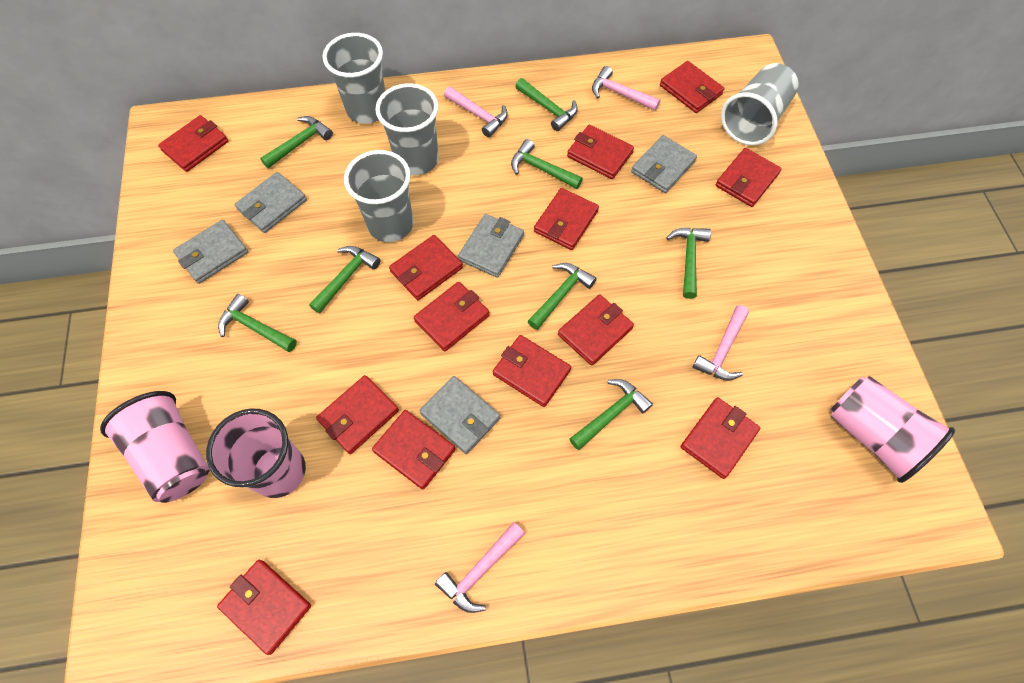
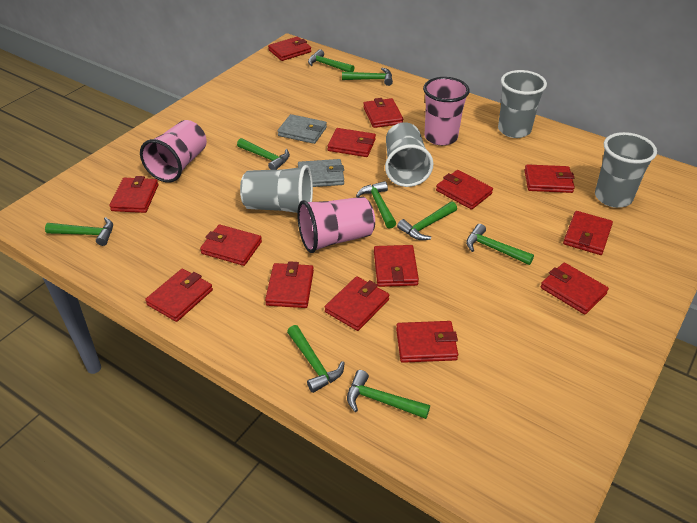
green hammer: 8 -> 9
grey wallet: 5 -> 2
pink hammer: 4 -> 0
red wallet: 13 -> 14

